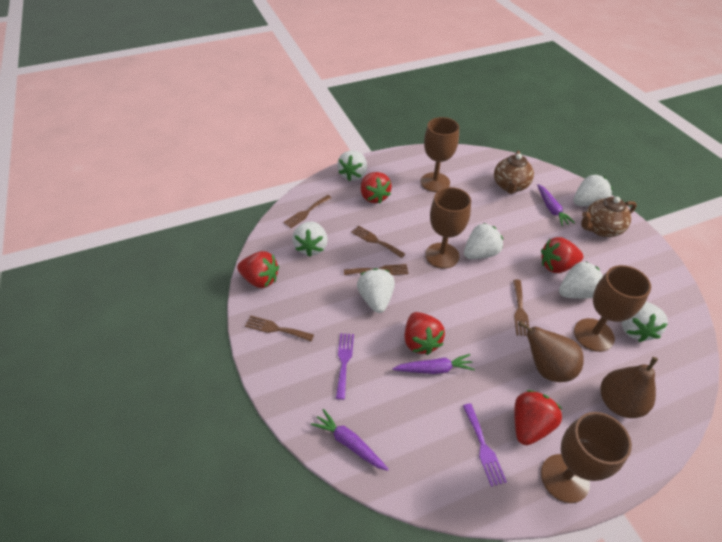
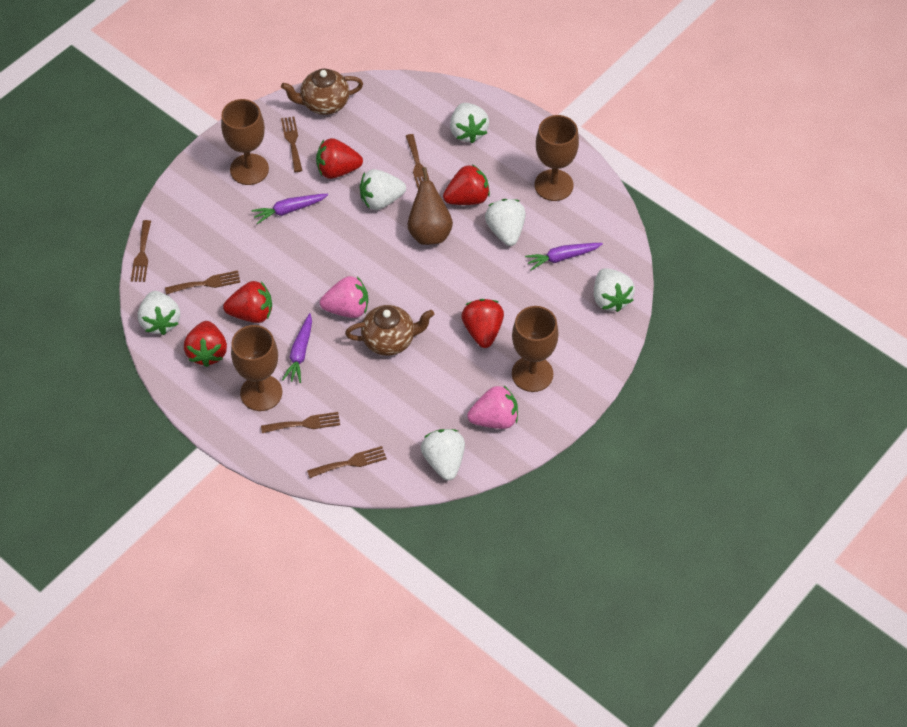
brown fork: 5 -> 6
brown pear: 2 -> 1
pink strawberry: 0 -> 2
purple fork: 2 -> 0
white strawberry: 7 -> 6

